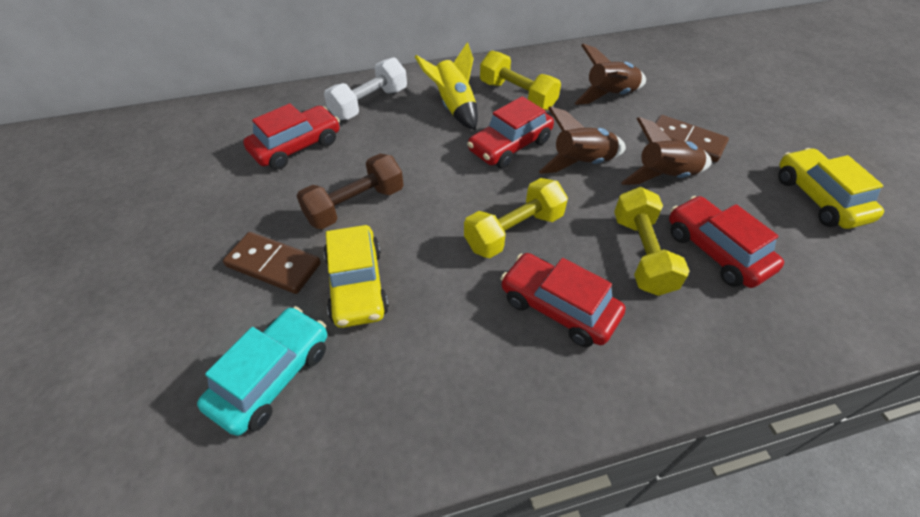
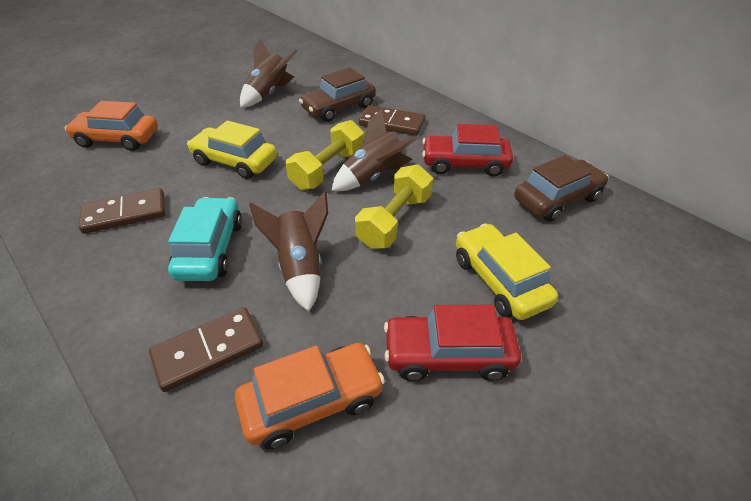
brown car: 0 -> 2
brown domino: 2 -> 3
brown dumbbell: 1 -> 0
orange car: 0 -> 2
red car: 4 -> 2
white dumbbell: 1 -> 0
yellow dumbbell: 3 -> 2
yellow rocket: 1 -> 0

